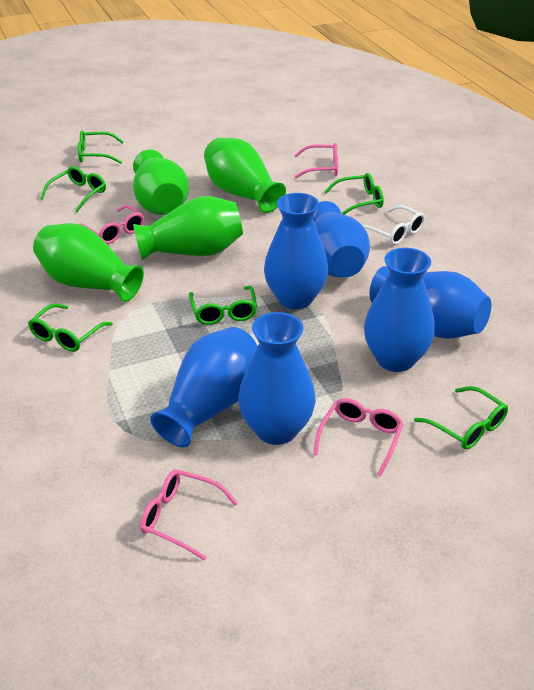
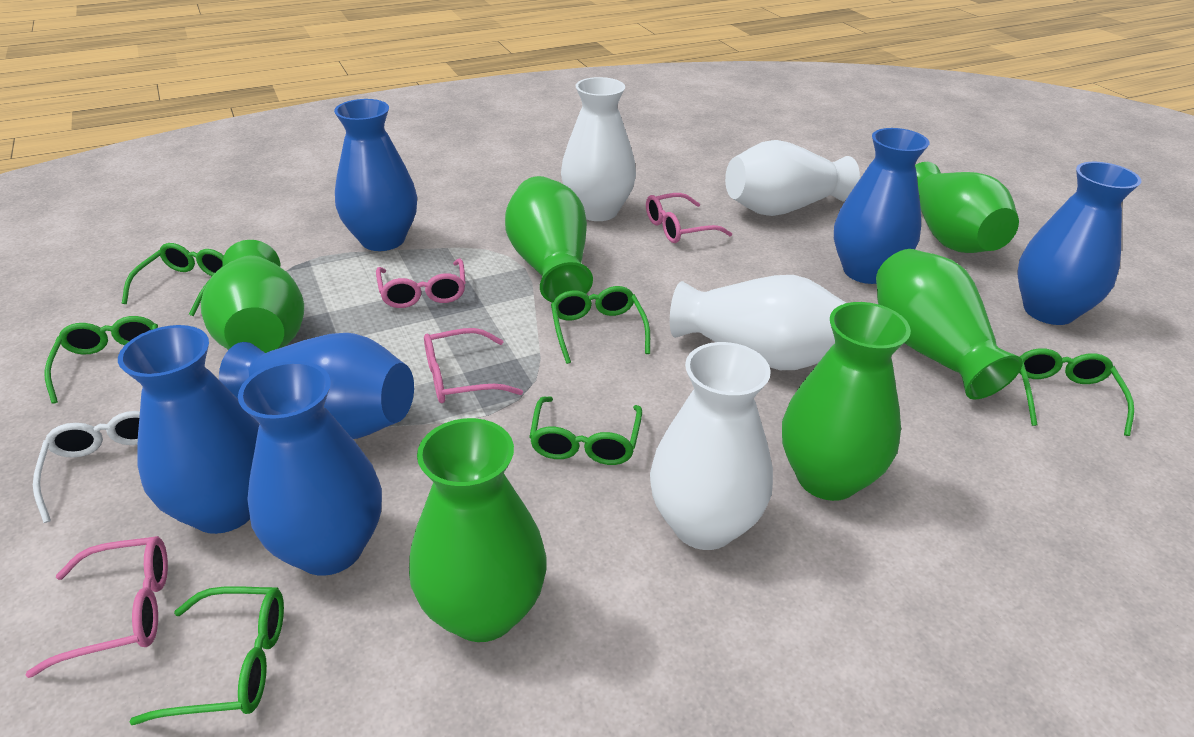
green vase: 4 -> 6
white vase: 0 -> 4

